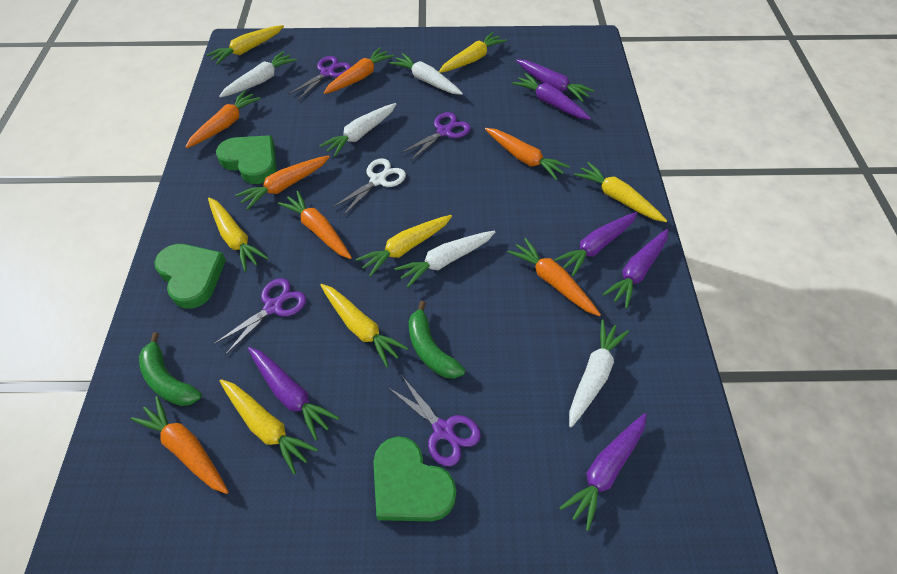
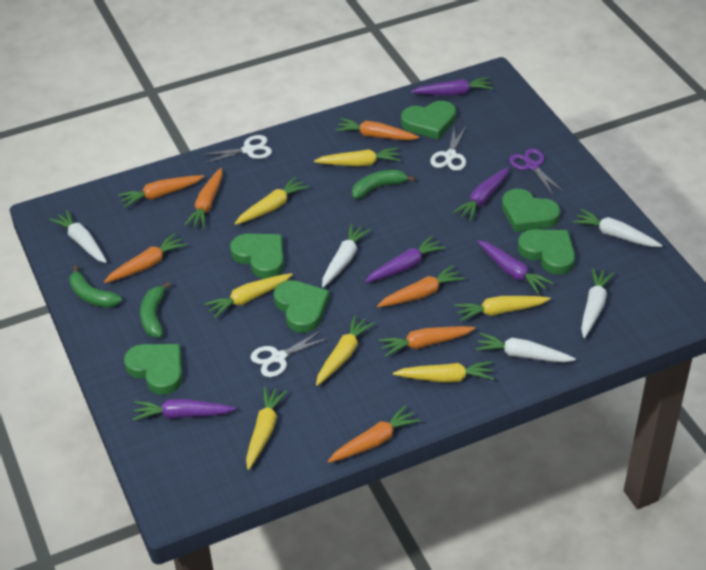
green banana: 2 -> 3
green heart: 3 -> 6
purple carrot: 6 -> 5
purple scissors: 4 -> 1
white scissors: 1 -> 3

